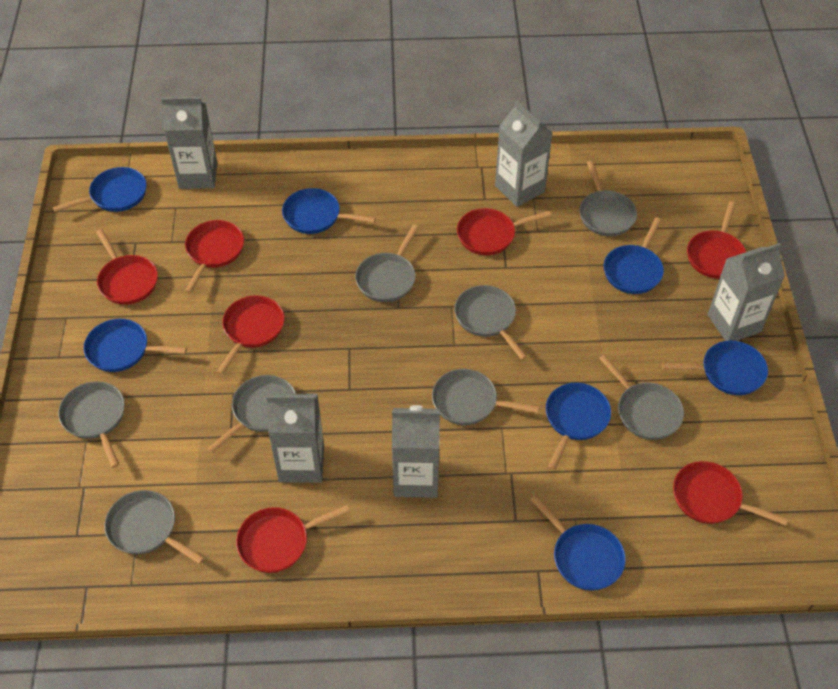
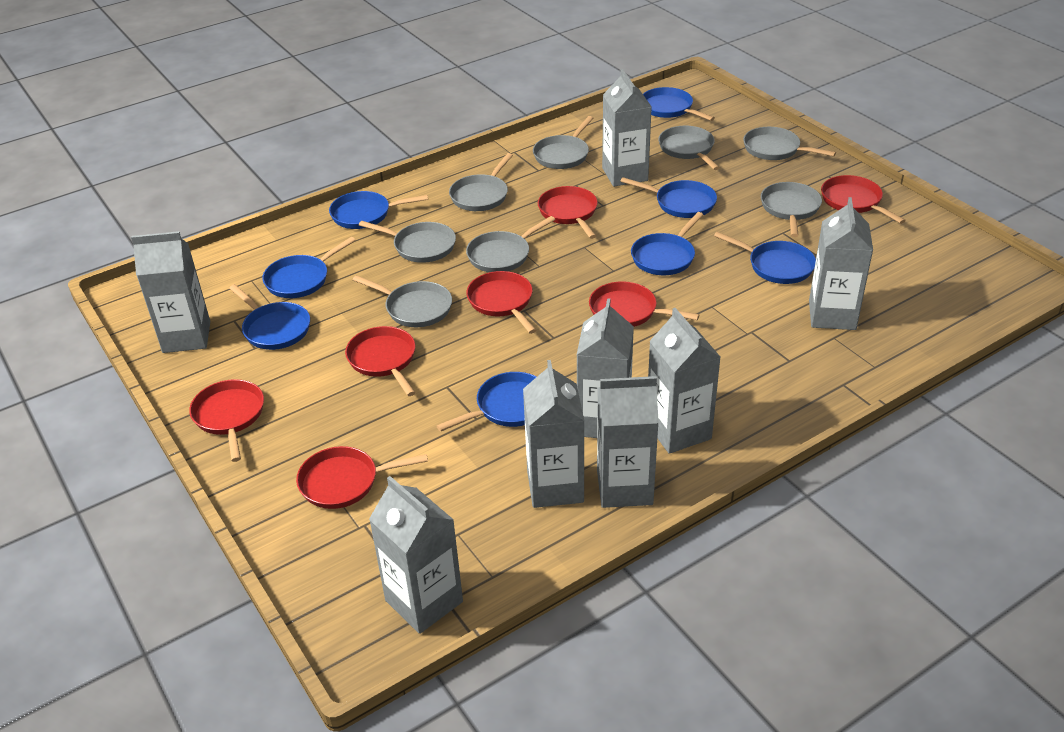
blue pan: 7 -> 8
grey carton: 5 -> 8

